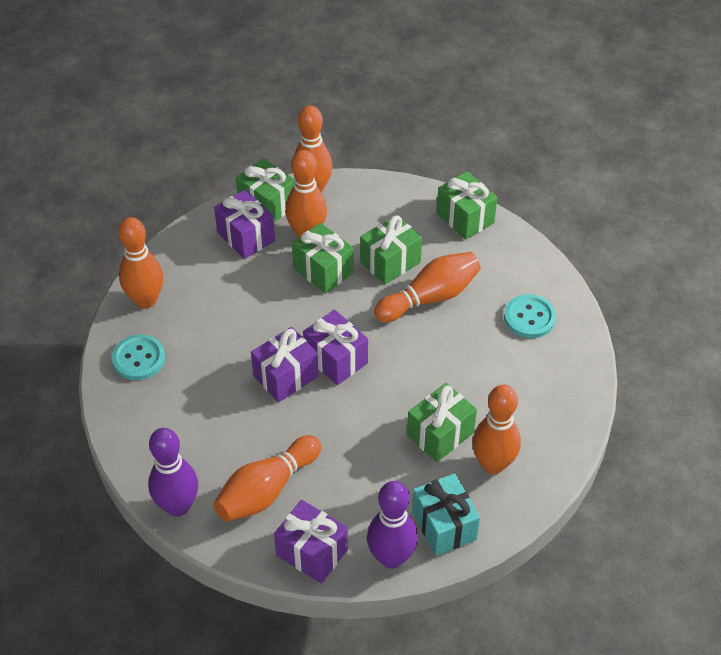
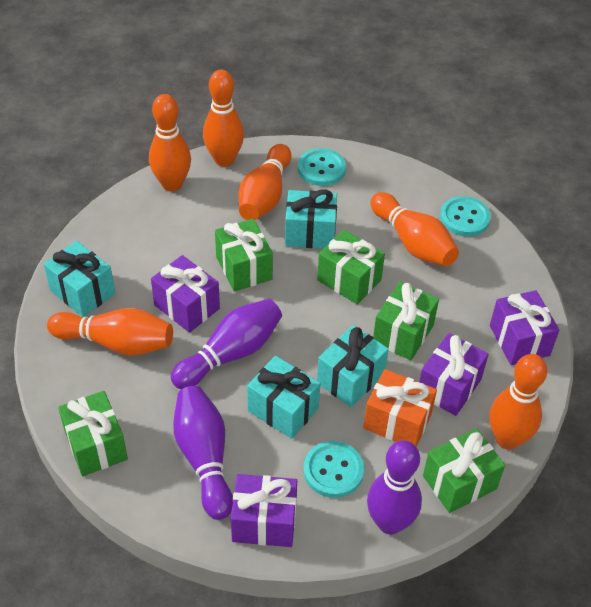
orange gift: 0 -> 1
purple bowling pin: 2 -> 3
turquoise button: 2 -> 3
turquoise gift: 1 -> 4

